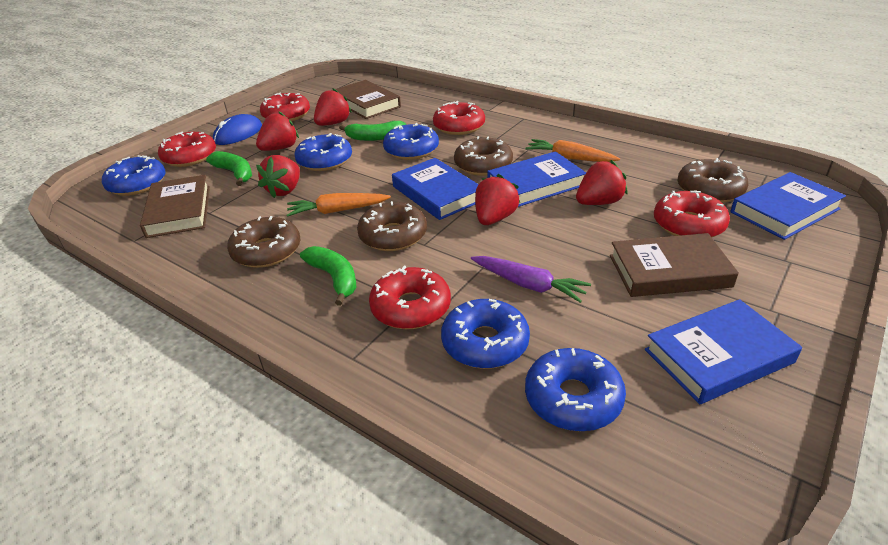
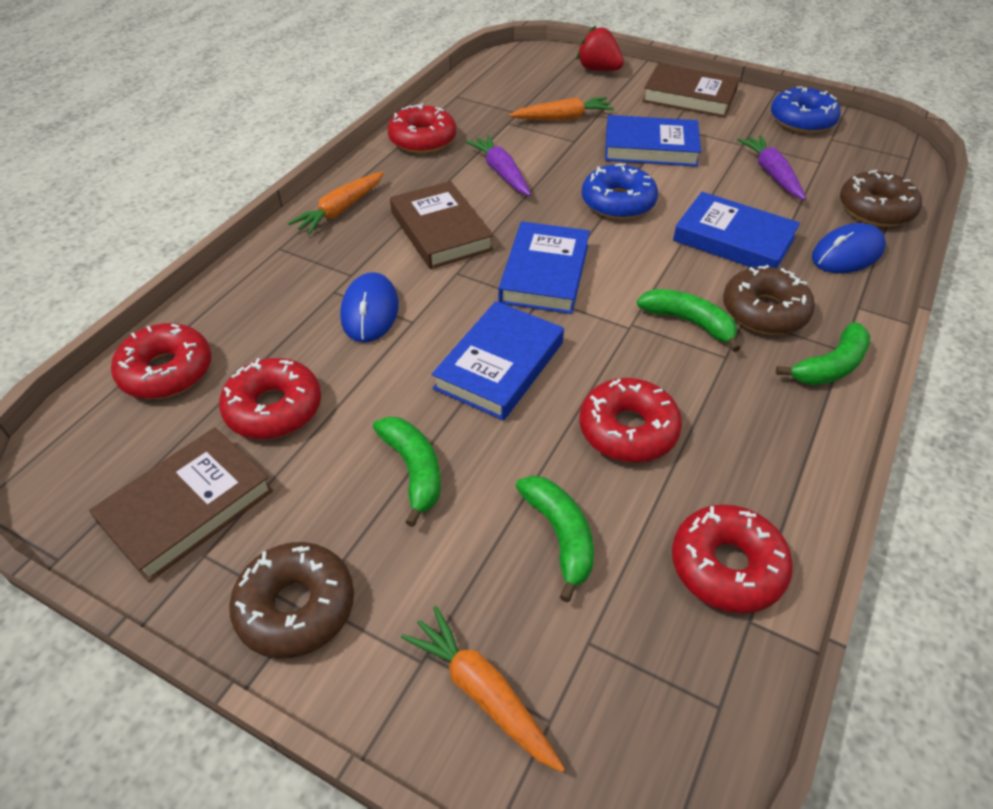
blue donut: 5 -> 2
blue mouse: 1 -> 2
brown donut: 4 -> 3
green banana: 3 -> 4
orange carrot: 2 -> 3
purple carrot: 1 -> 2
red strawberry: 5 -> 1

